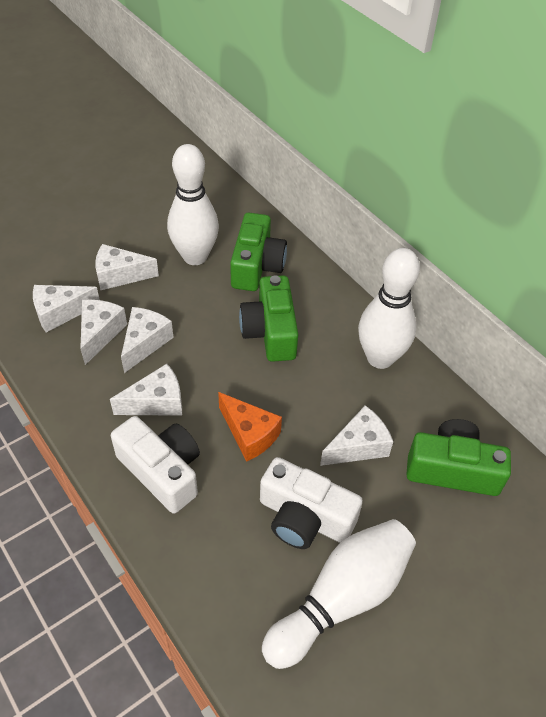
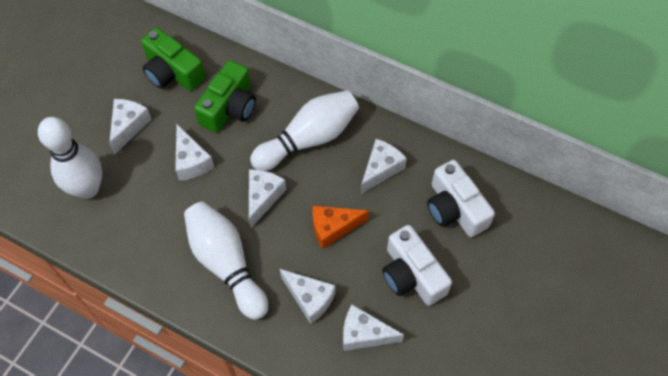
green camera: 3 -> 2

